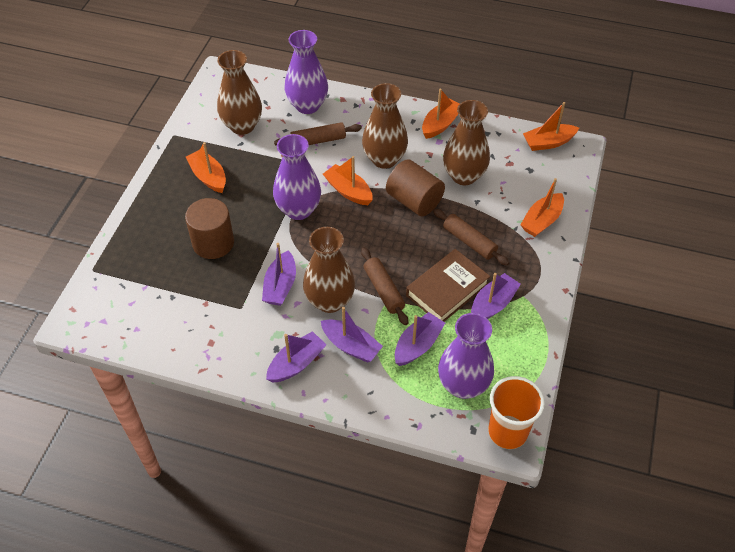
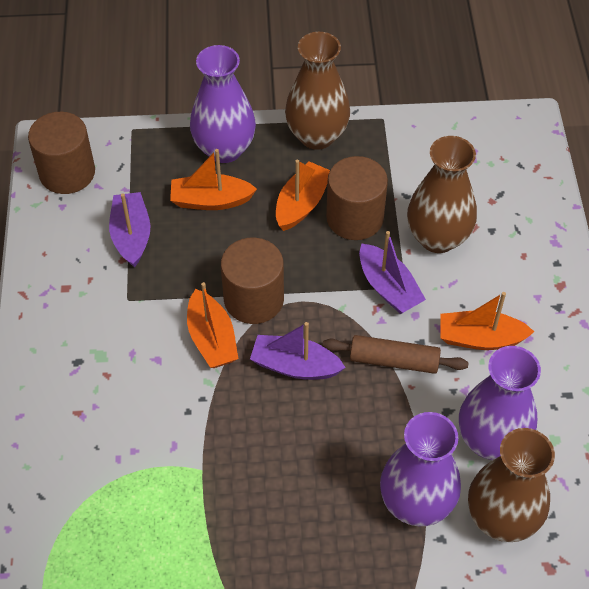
brown book: 1 -> 0
brown cylinder: 2 -> 3
brown rolling pin: 3 -> 1
brown vase: 4 -> 3
orange boat: 5 -> 4
orange cup: 1 -> 0
purple boat: 5 -> 3

